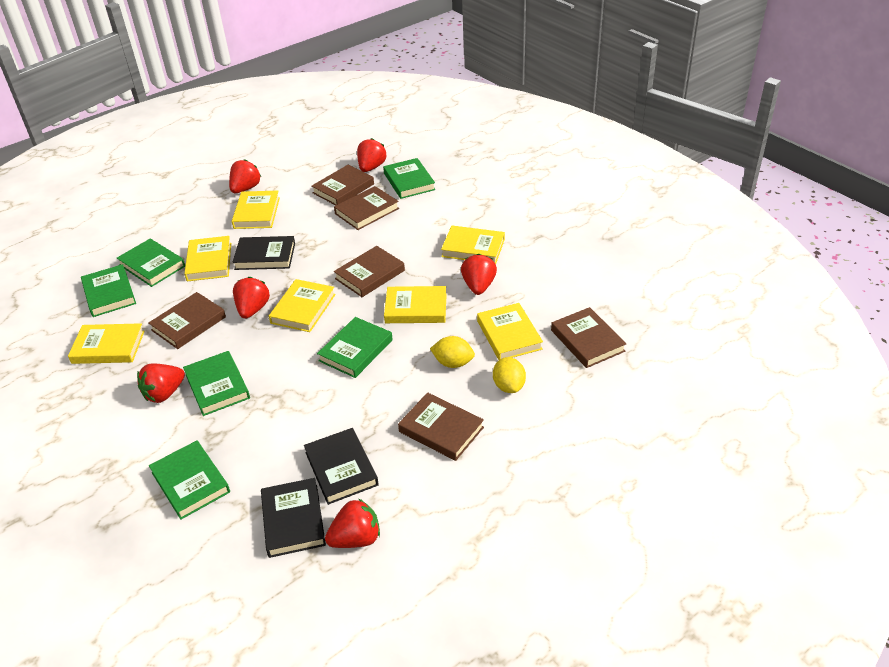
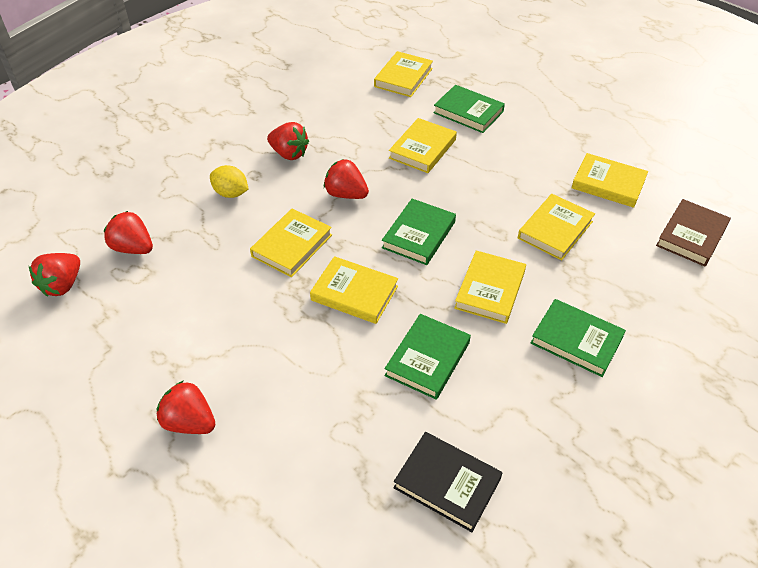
black book: 3 -> 1
brown book: 6 -> 1
green book: 6 -> 4
red strawberry: 6 -> 5
yellow lemon: 2 -> 1

